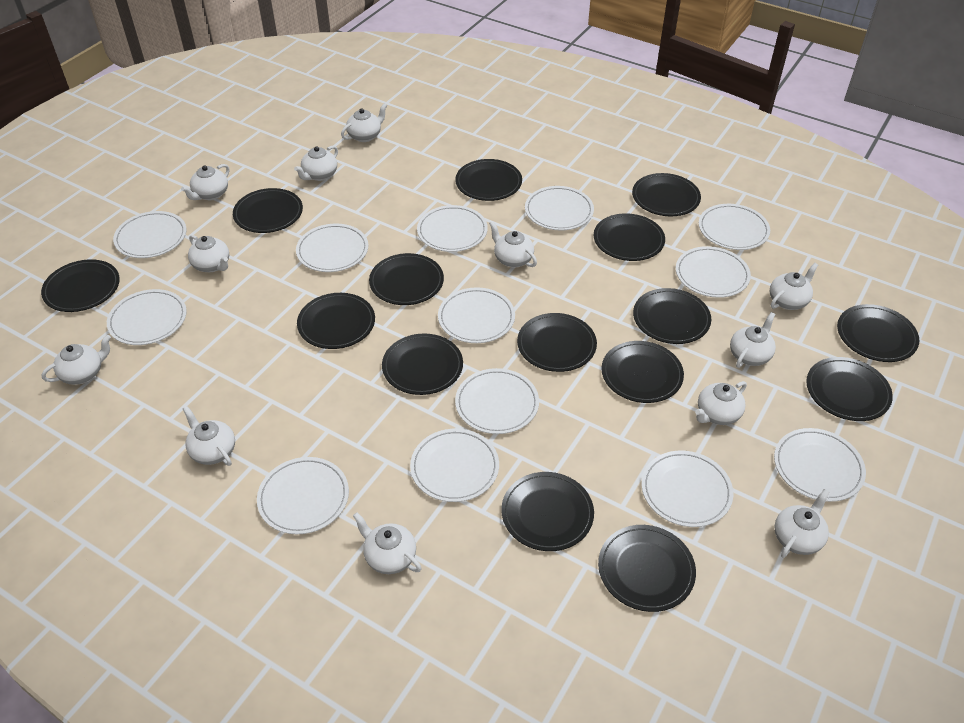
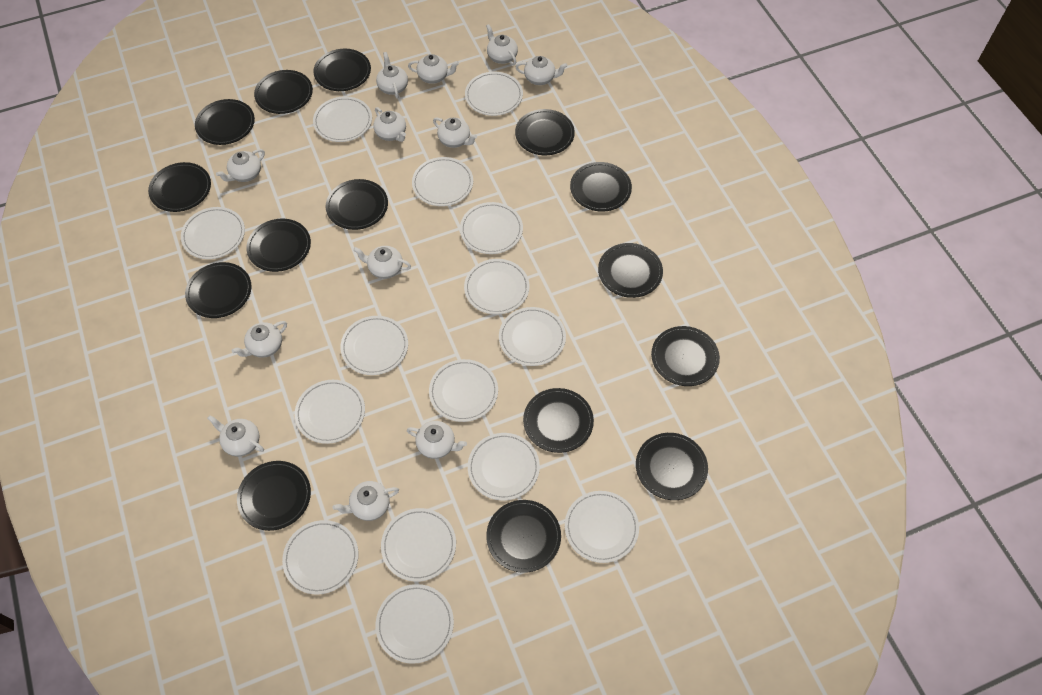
white plate: 13 -> 15

